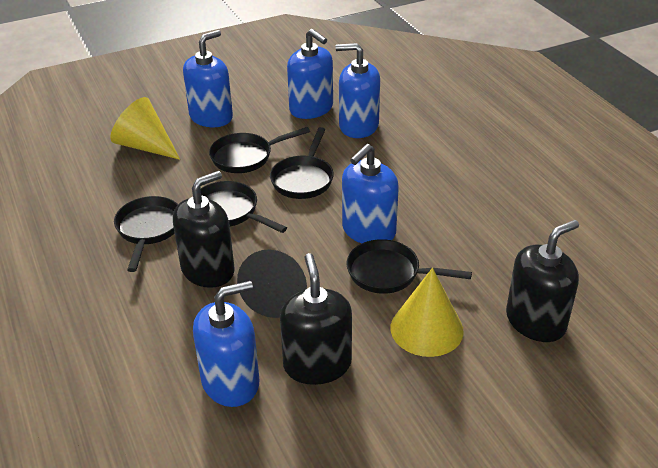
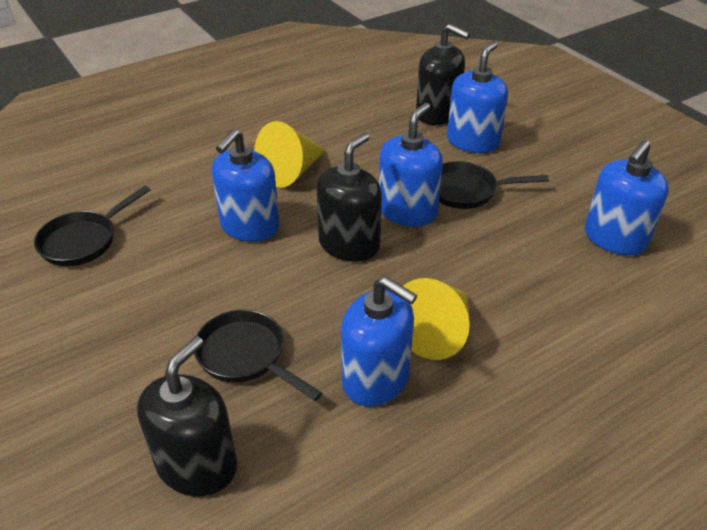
black cone: 1 -> 0
black pan: 5 -> 3

